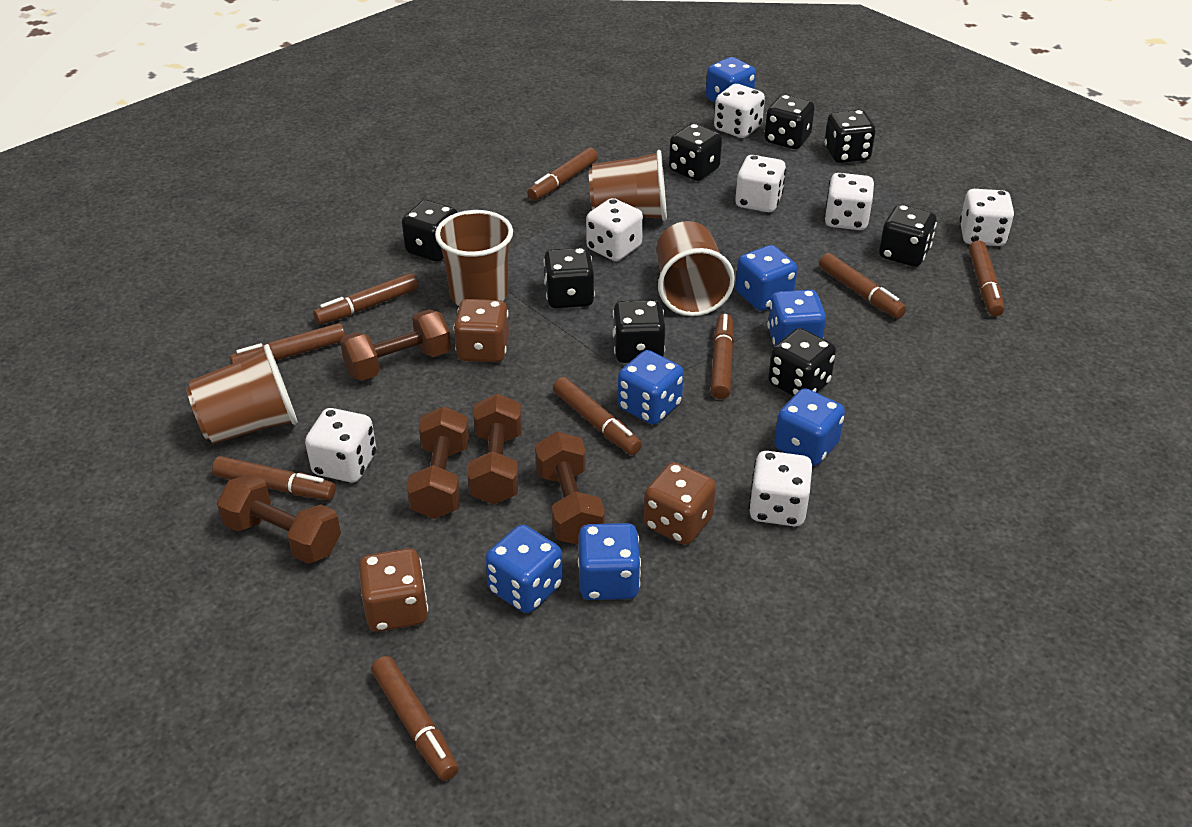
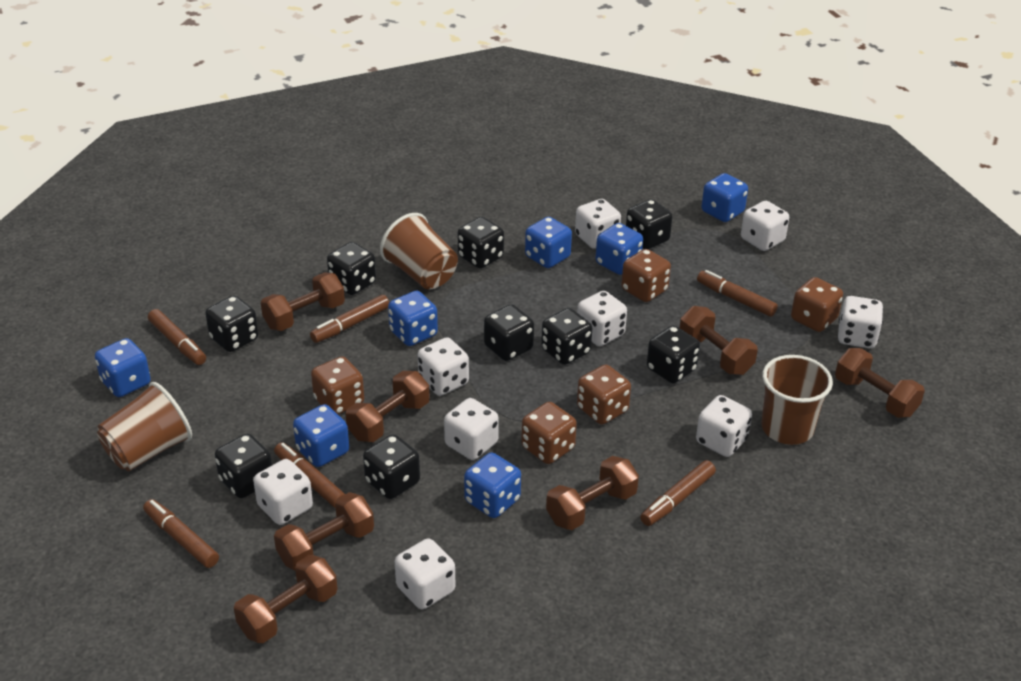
black dice: 8 -> 9
brown cup: 4 -> 3
brown dice: 3 -> 5
brown dumbbell: 5 -> 7
brown marker: 9 -> 6
white dice: 7 -> 9

